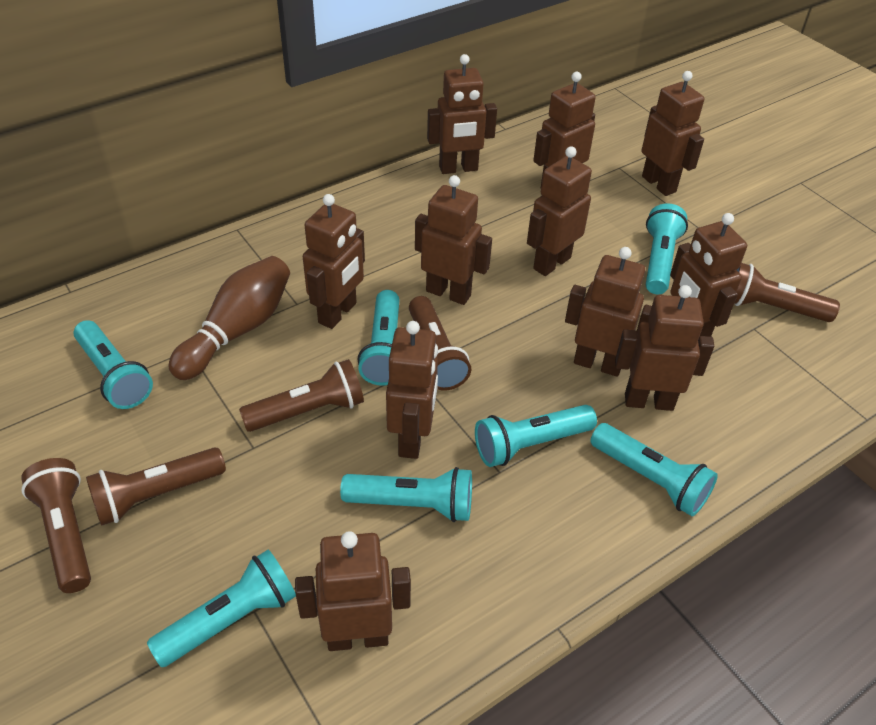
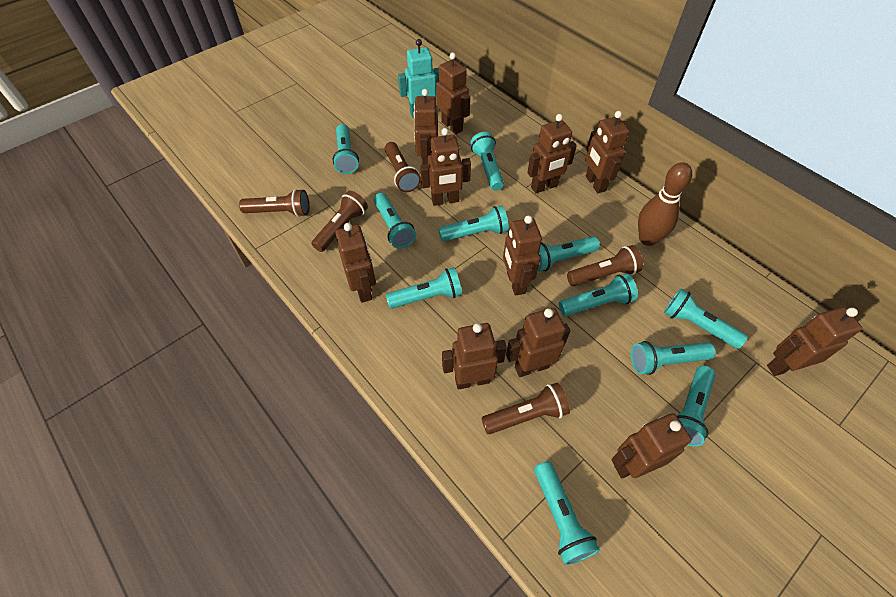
turquoise flashlight: 7 -> 11
turquoise robot: 0 -> 1

